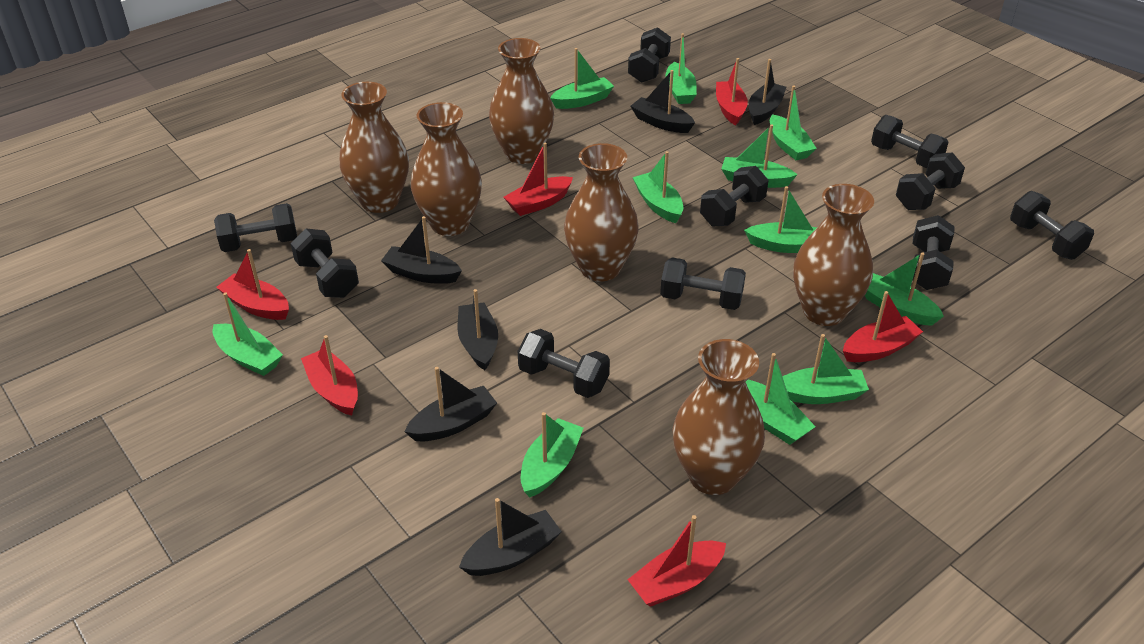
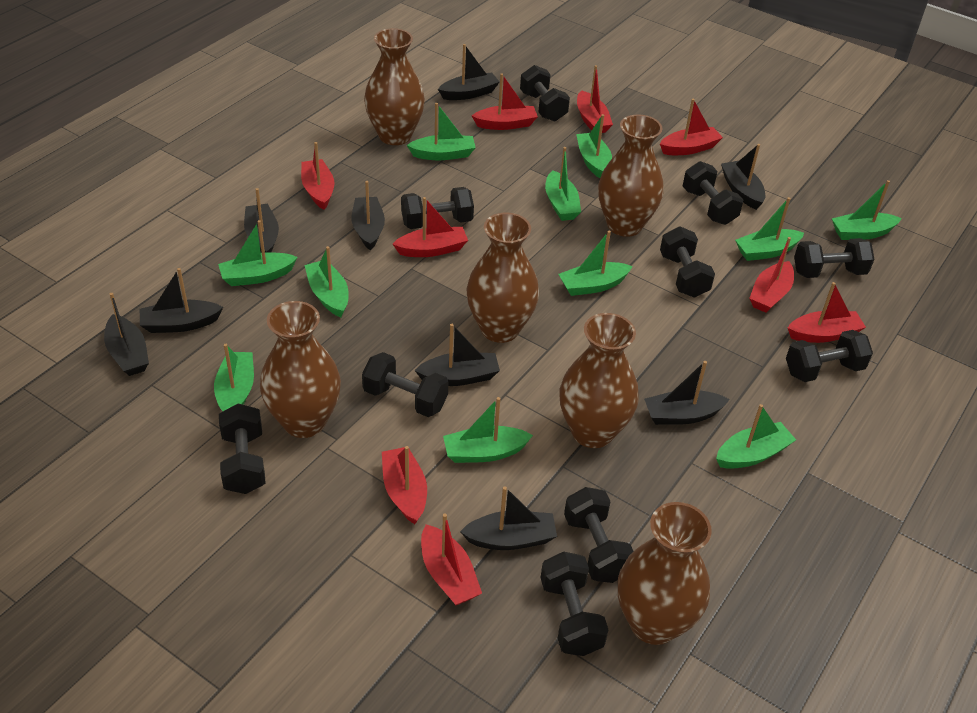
black boat: 6 -> 9
red boat: 6 -> 9

